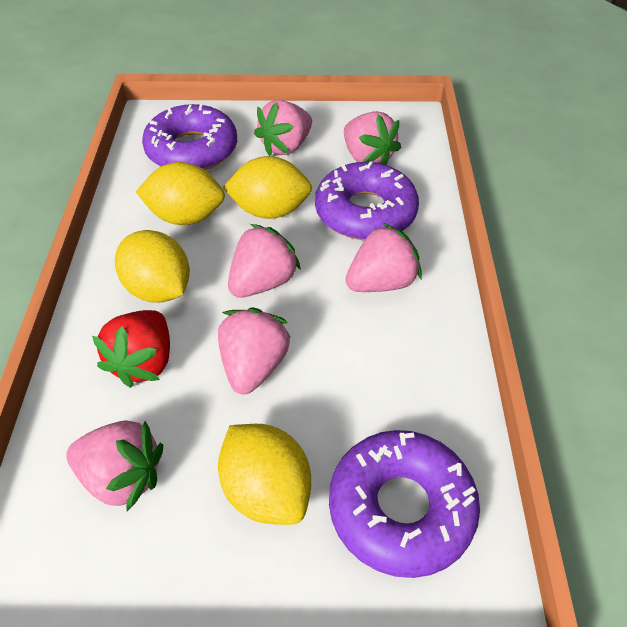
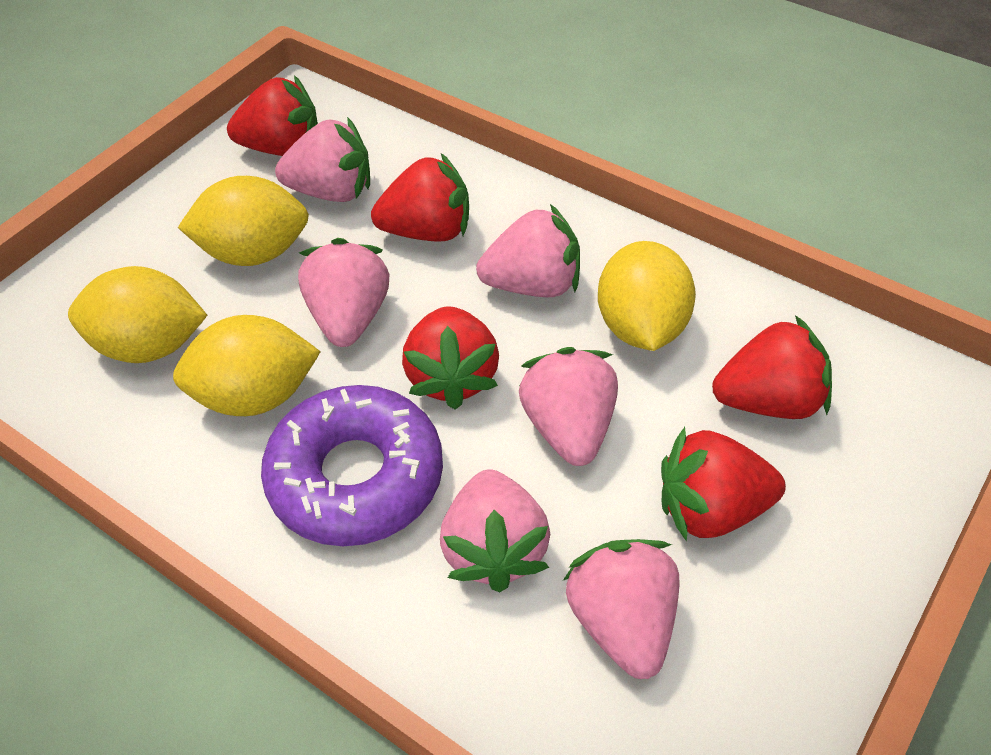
purple donut: 3 -> 1
red strawberry: 1 -> 5

